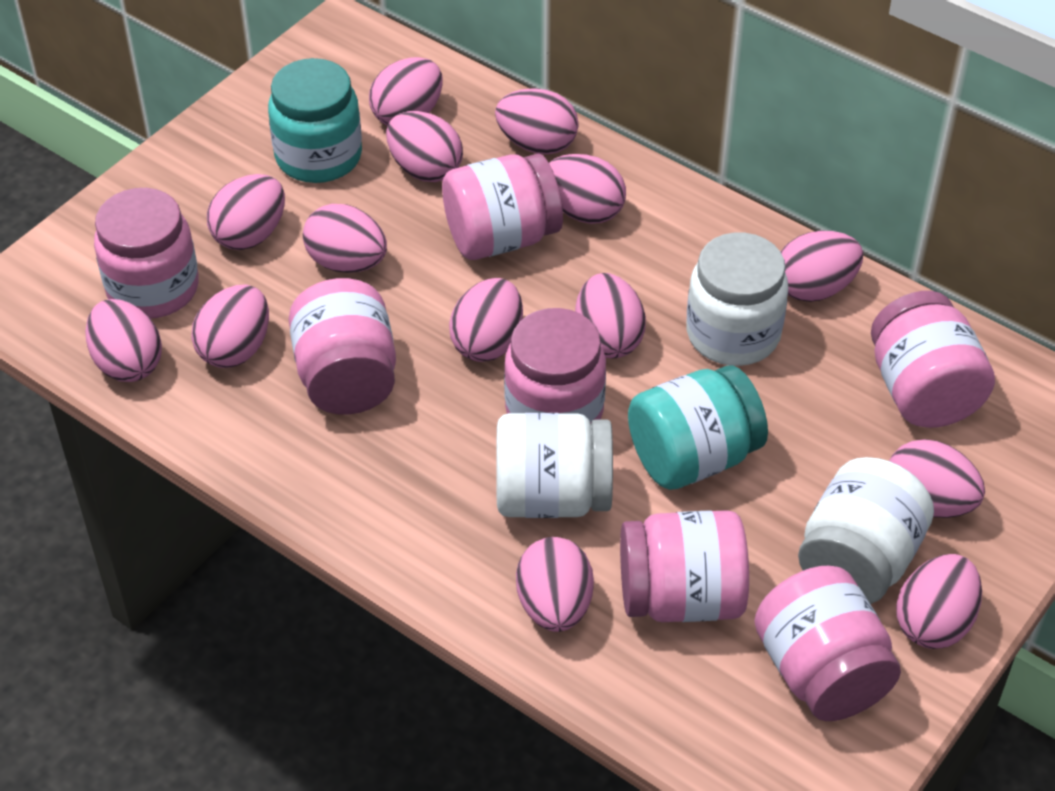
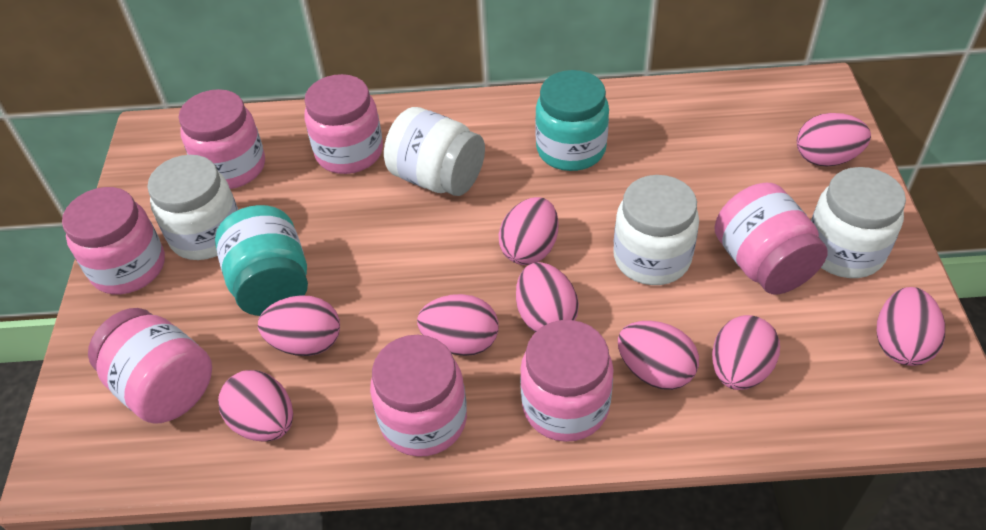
pink egg: 14 -> 9
white jar: 3 -> 4

